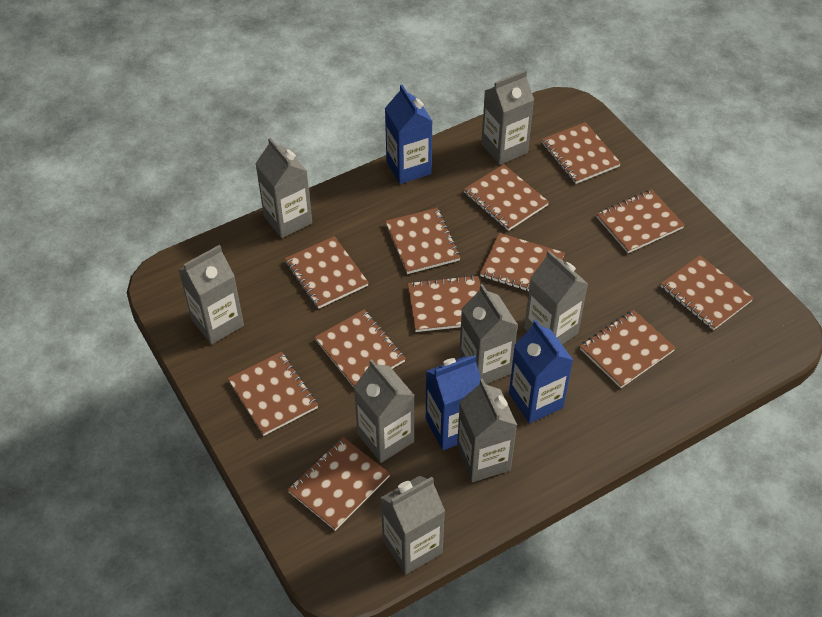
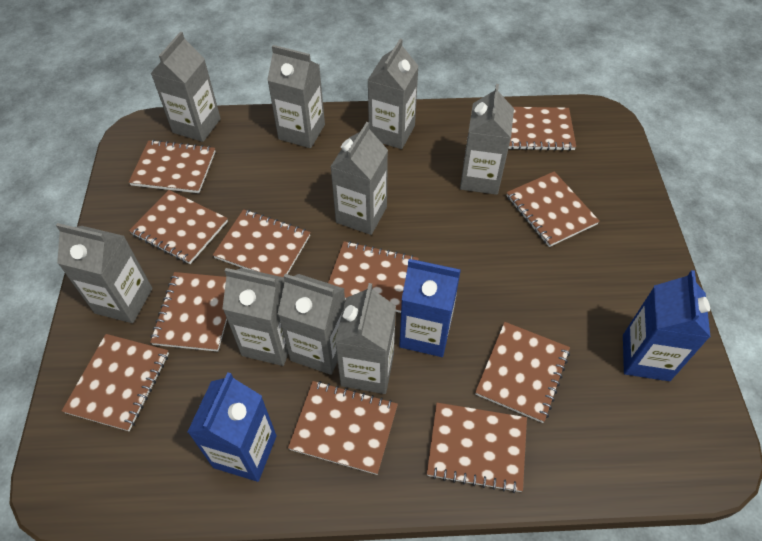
brown notebook: 12 -> 11
grey carton: 8 -> 9

